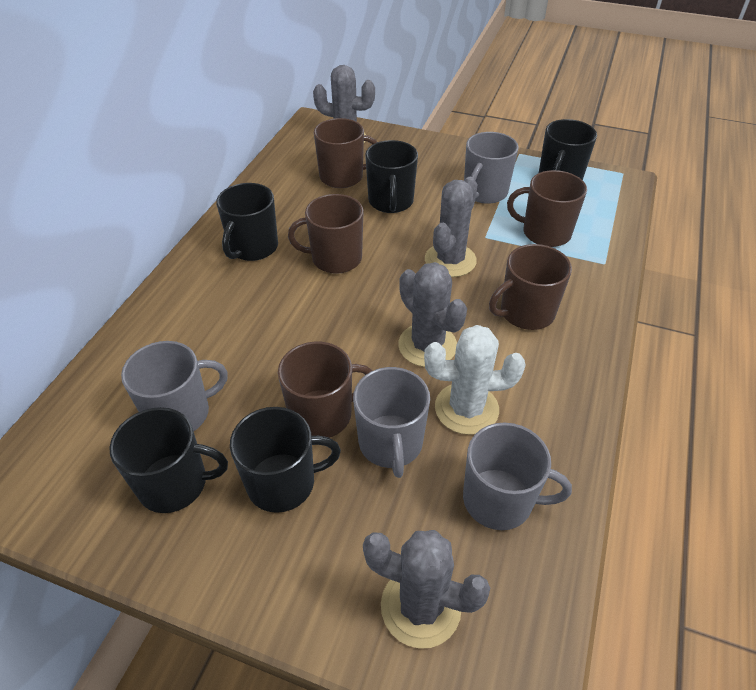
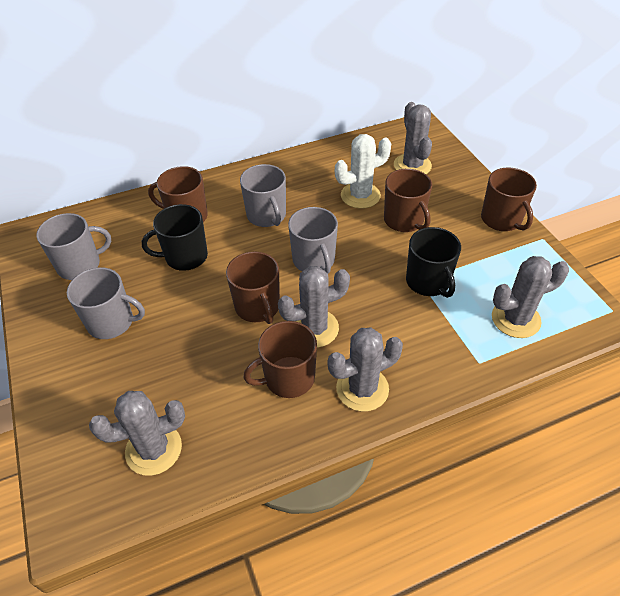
black mug: 5 -> 2
grey cactus: 4 -> 5

